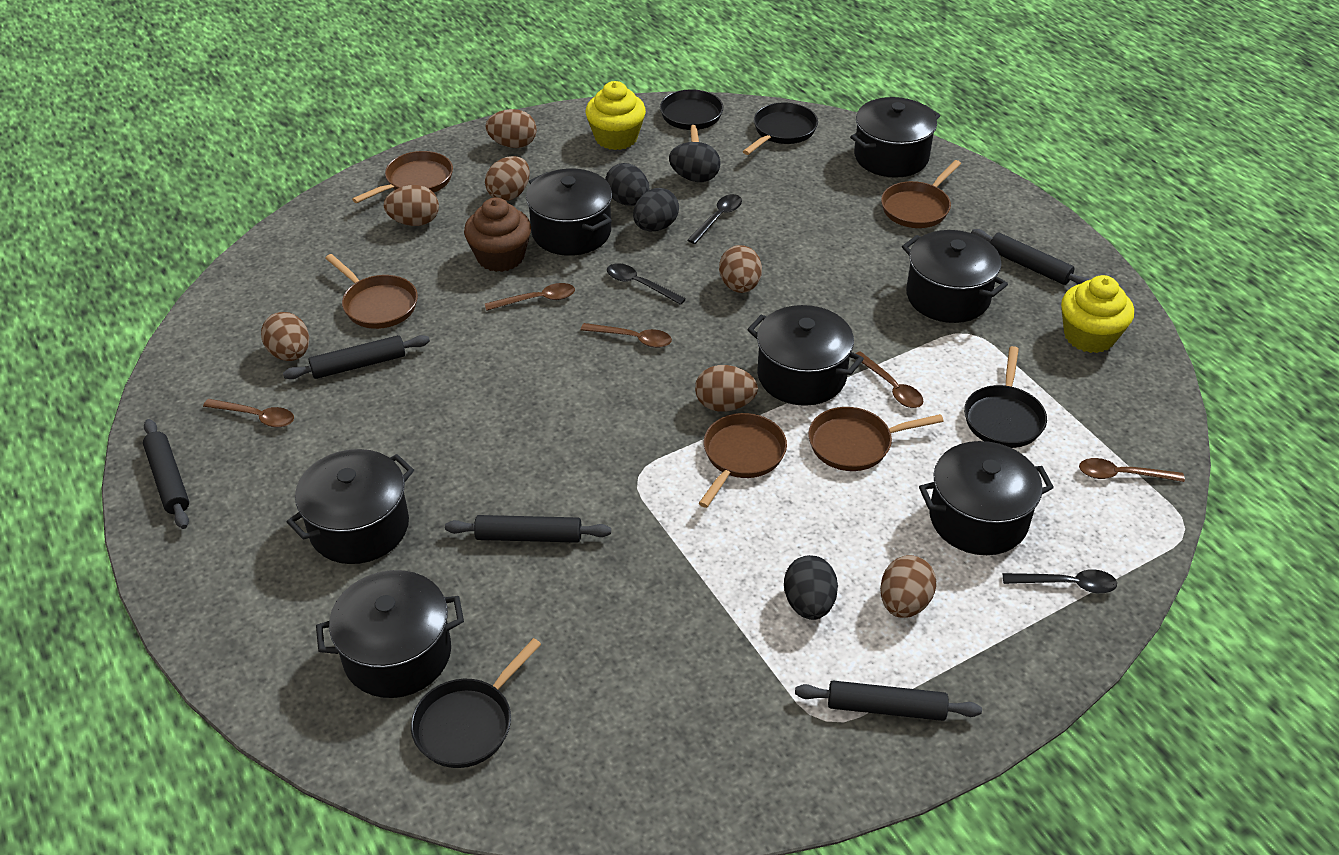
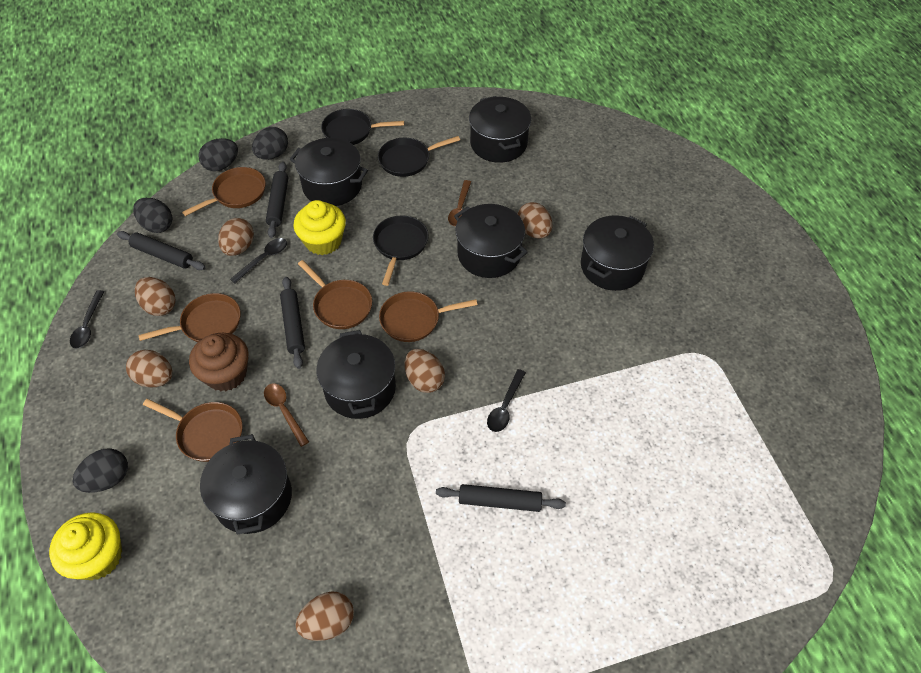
black pan: 4 -> 3
black pot: 7 -> 6
black rolling pin: 5 -> 4
brown egg: 7 -> 6
brown spoon: 5 -> 2

